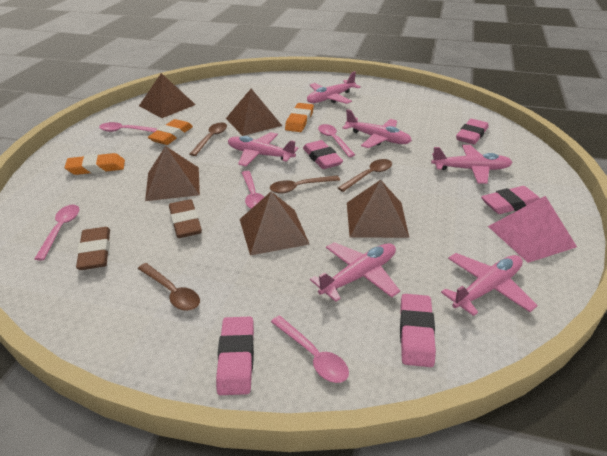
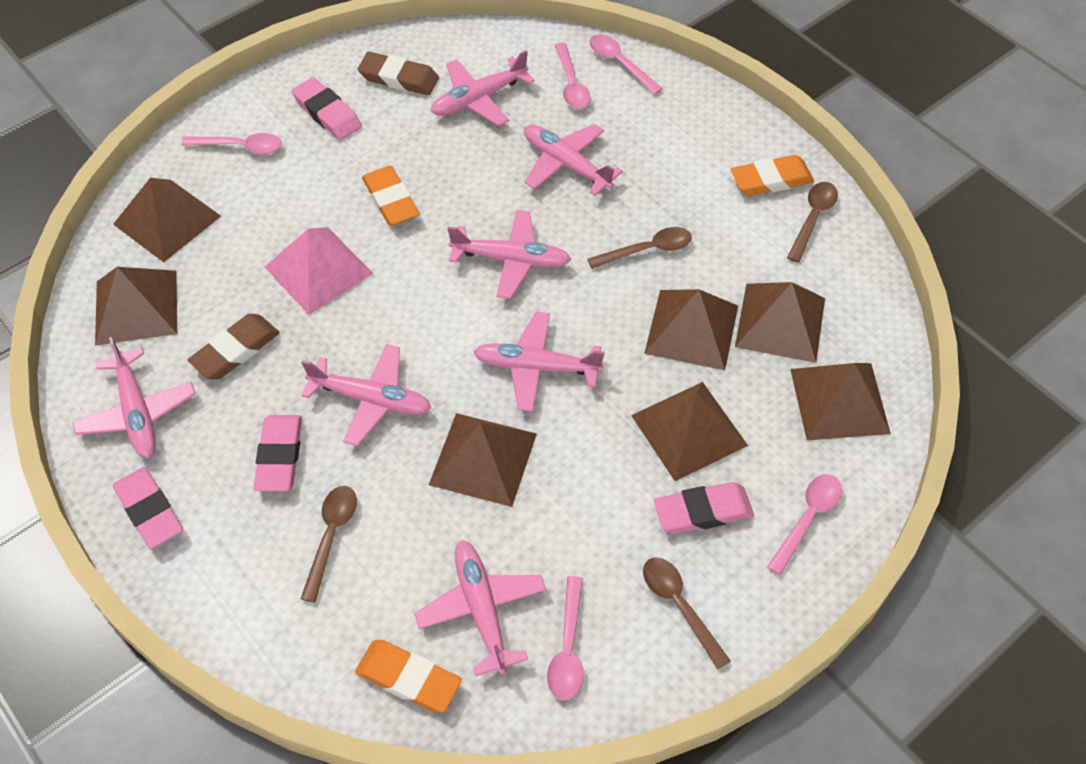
brown pyramid: 5 -> 7
pink eraser: 5 -> 4
pink plane: 6 -> 7

